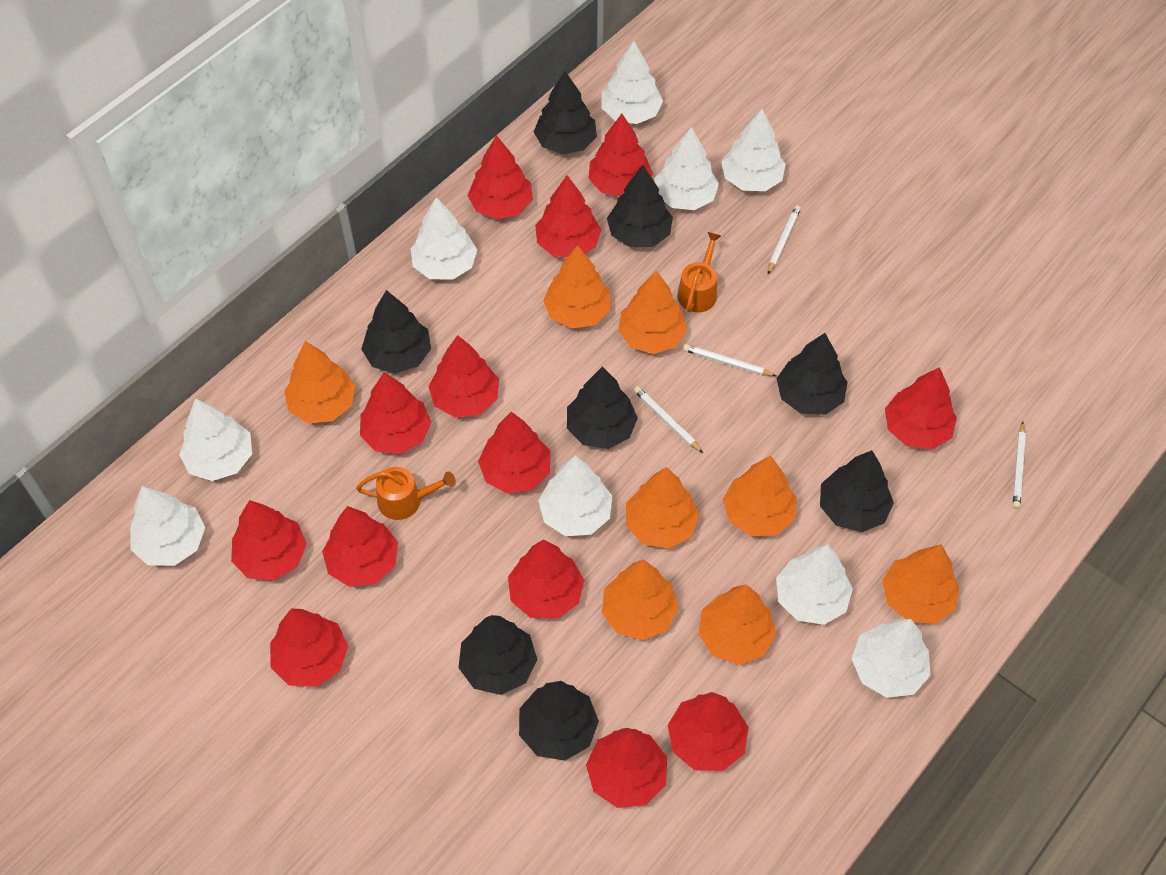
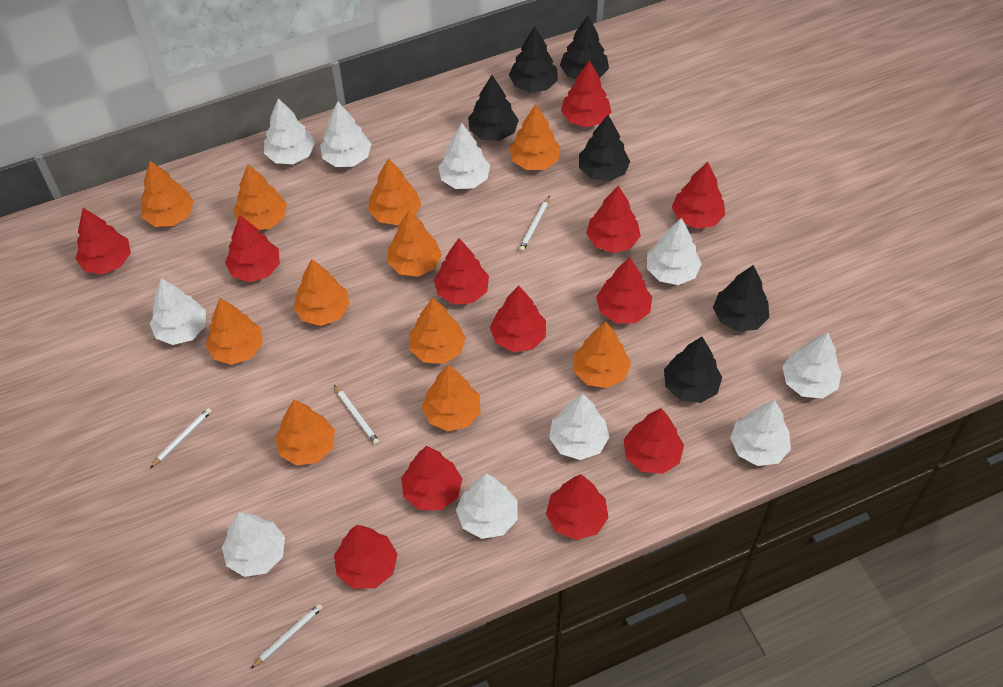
black tree: 8 -> 6
orange tree: 8 -> 11
orange watering can: 2 -> 0
red tree: 13 -> 12
white tree: 9 -> 10

